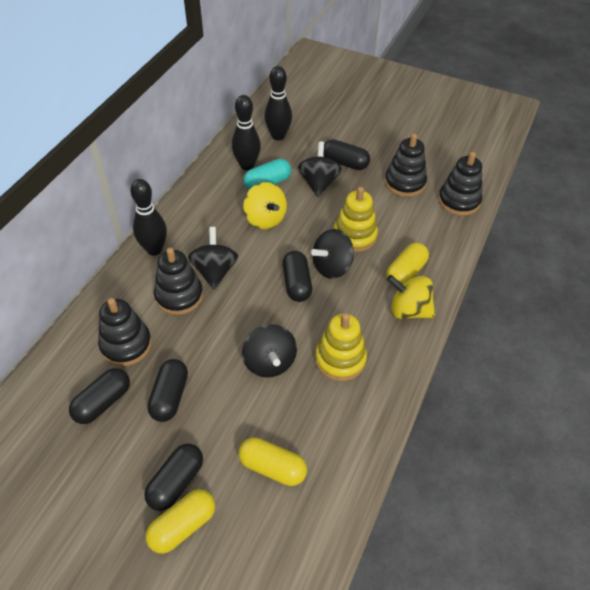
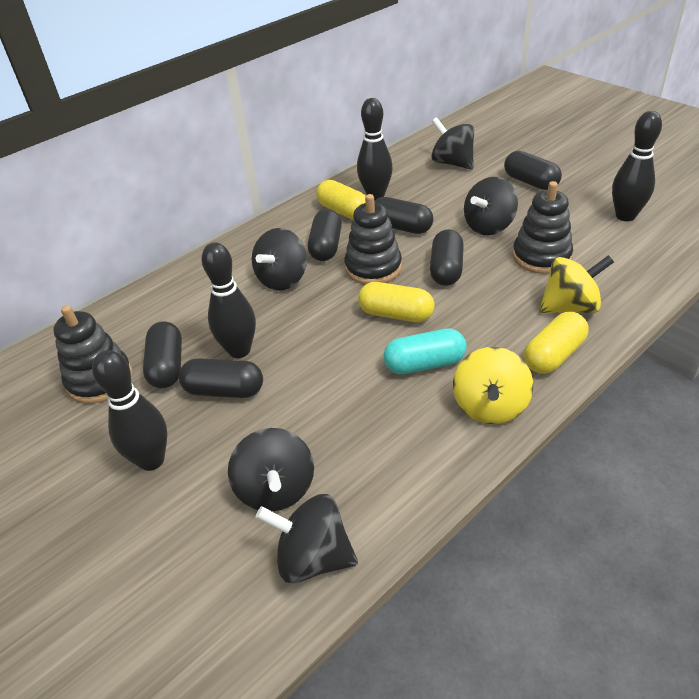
black bowling pin: 3 -> 4
black capsule: 5 -> 6
black spinning top: 4 -> 5
black stacking toy: 4 -> 3
yellow stacking toy: 2 -> 0

